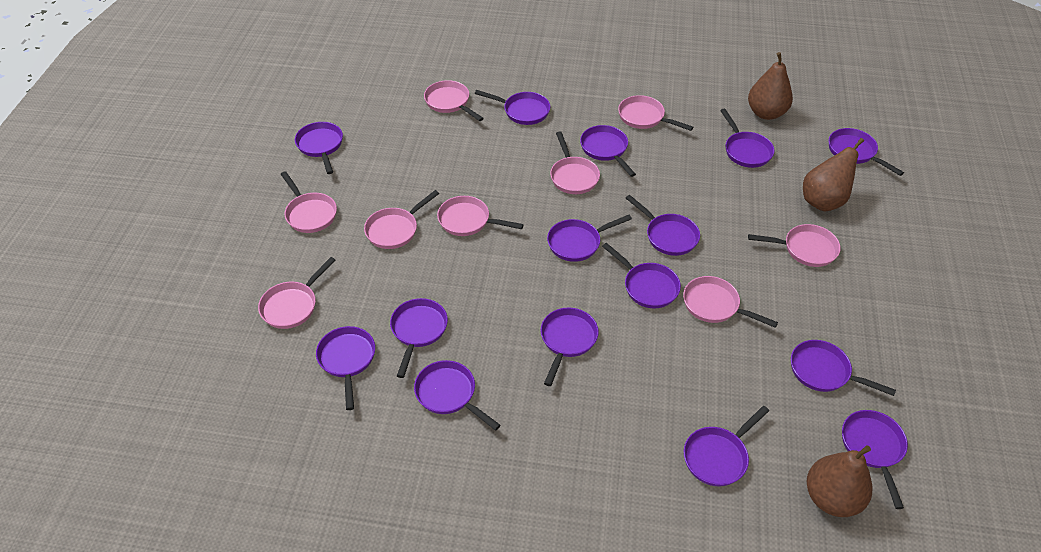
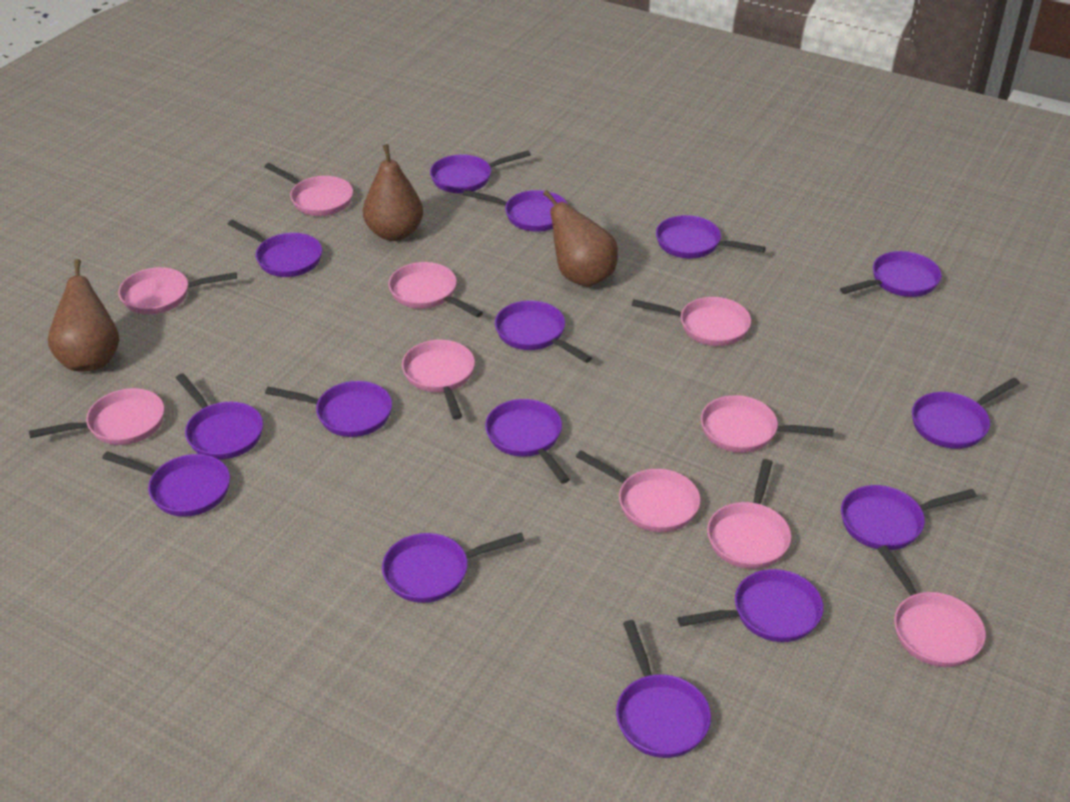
pink pan: 9 -> 10

